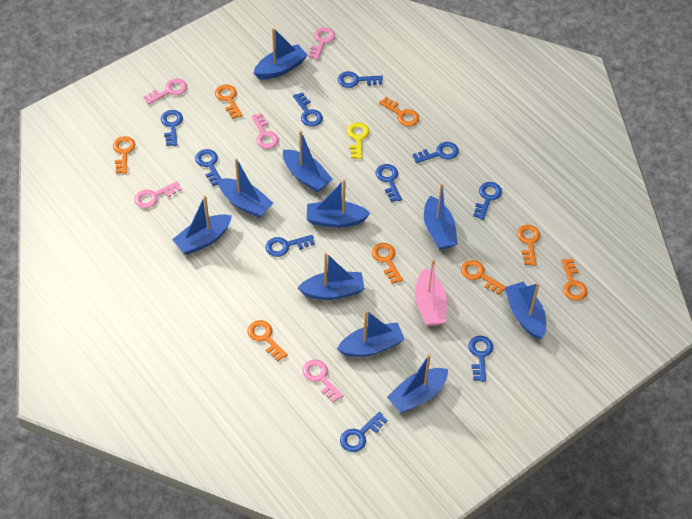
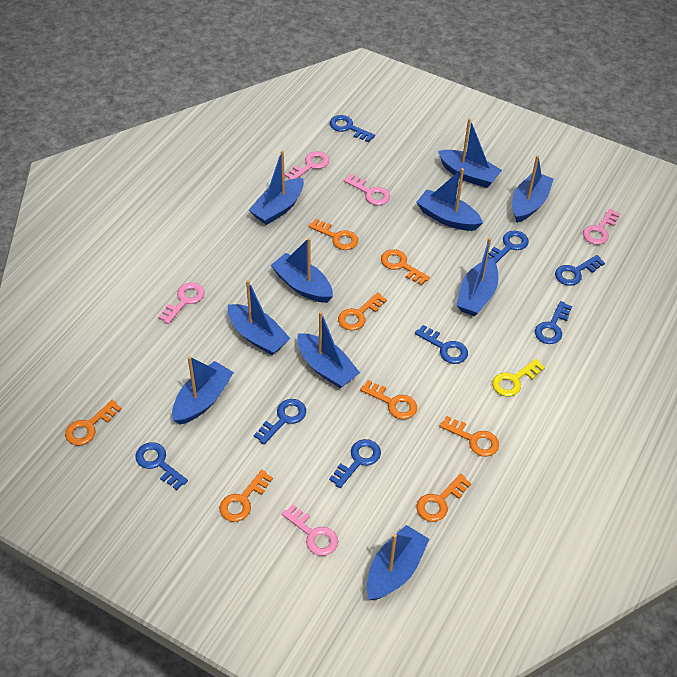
blue key: 10 -> 8
pink boat: 1 -> 0

